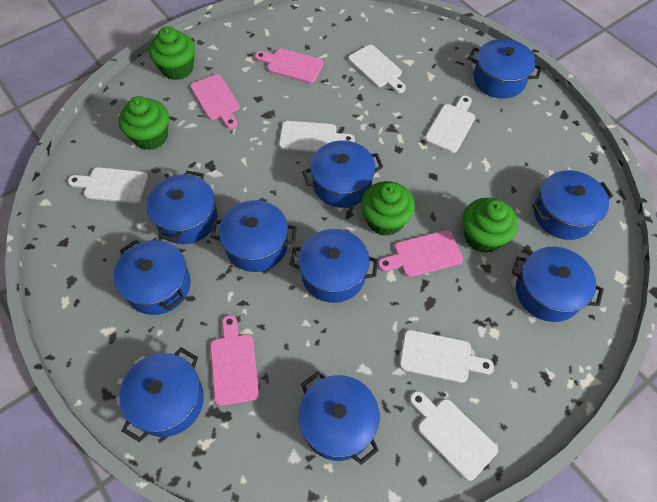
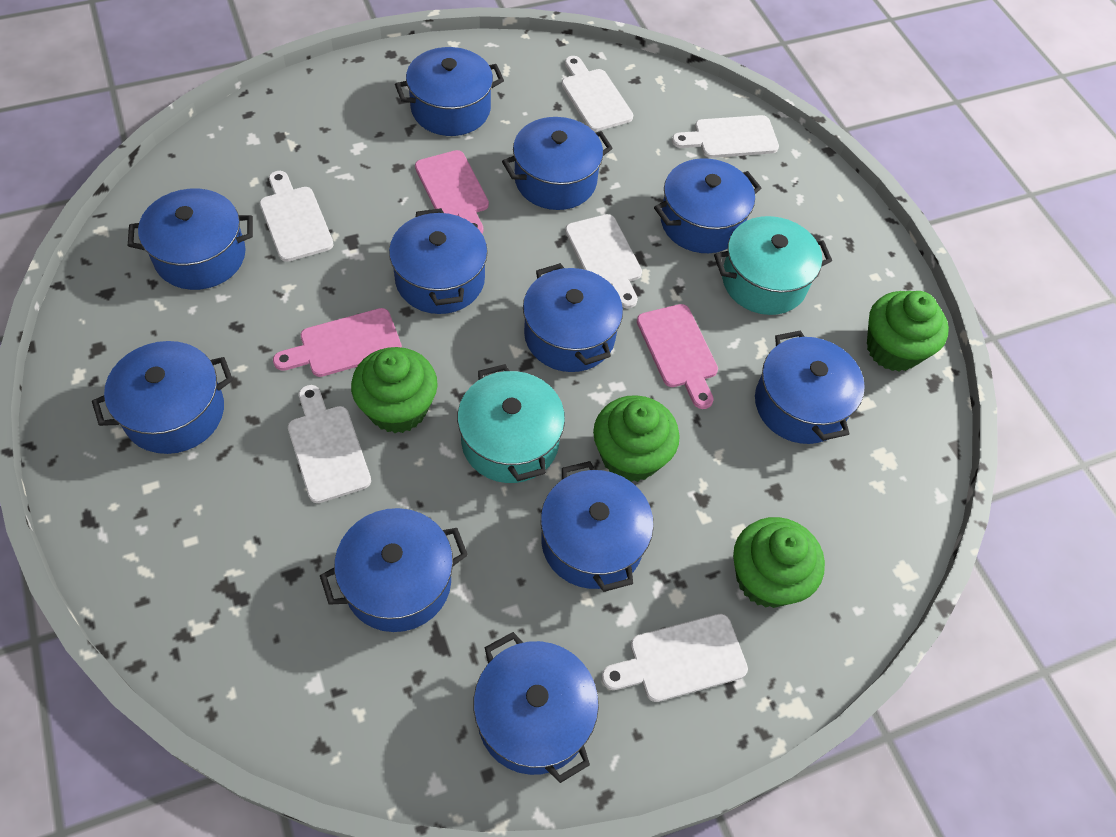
blue pot: 10 -> 11
pink cutting board: 4 -> 3
turquoise pot: 0 -> 2

